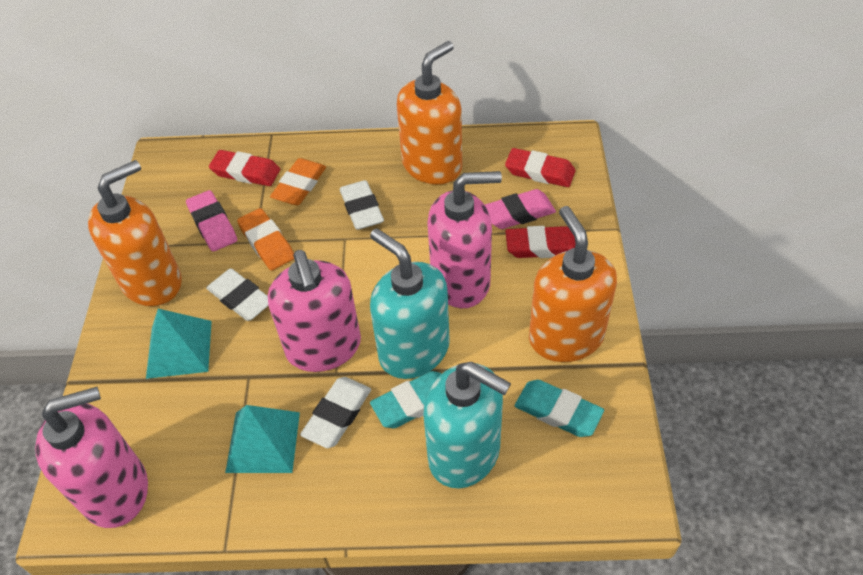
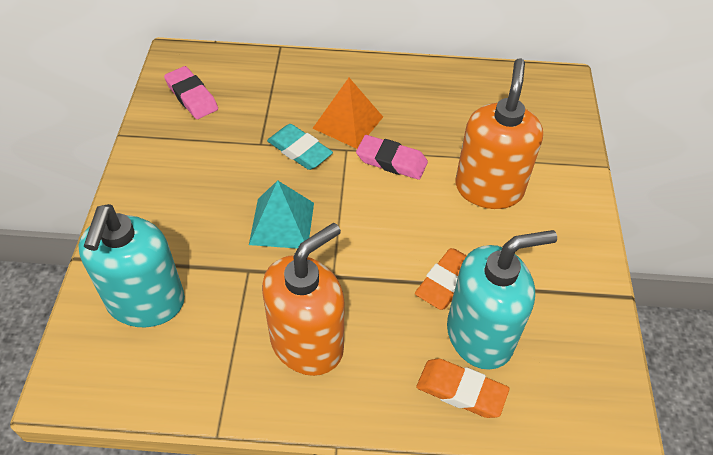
orange pyramid: 0 -> 1
orange soap dispenser: 3 -> 2
pink soap dispenser: 3 -> 0
red eraser: 3 -> 0
turquoise eraser: 2 -> 1
turquoise pyramid: 2 -> 1
white eraser: 3 -> 0

